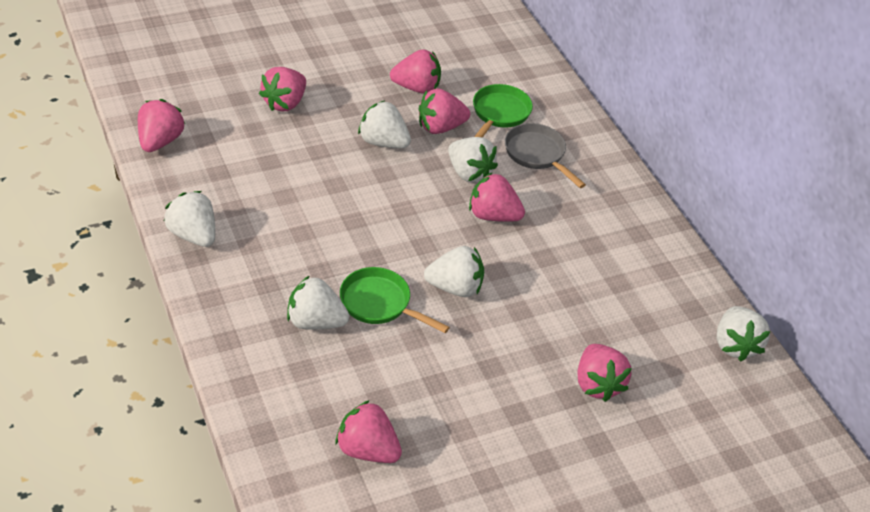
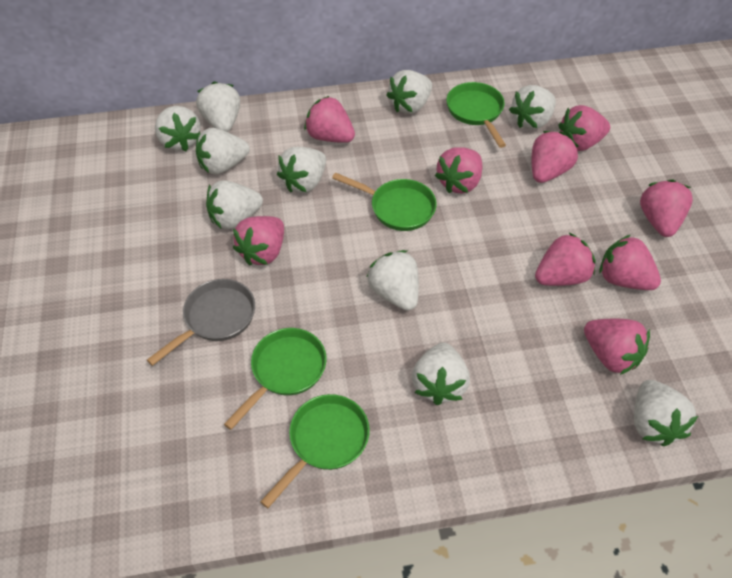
green pan: 2 -> 4
pink strawberry: 7 -> 9
white strawberry: 6 -> 10

